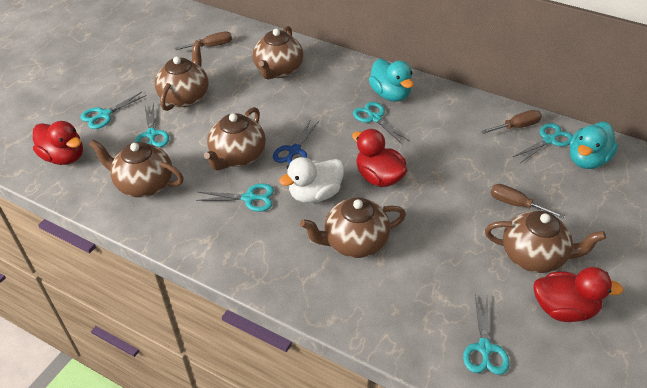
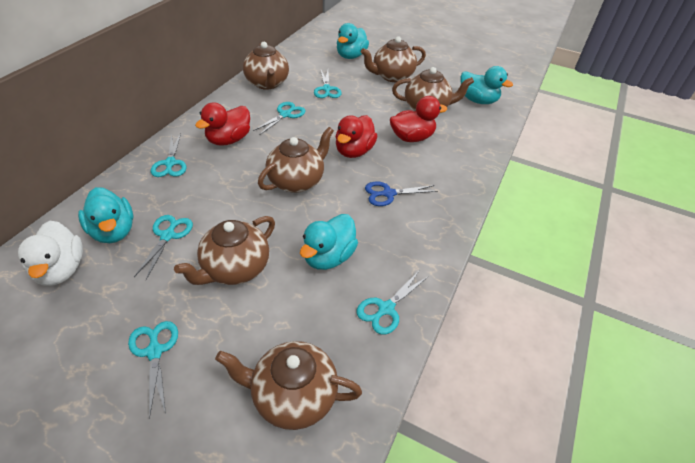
brown screwdriver: 3 -> 0
turquoise duck: 2 -> 4

